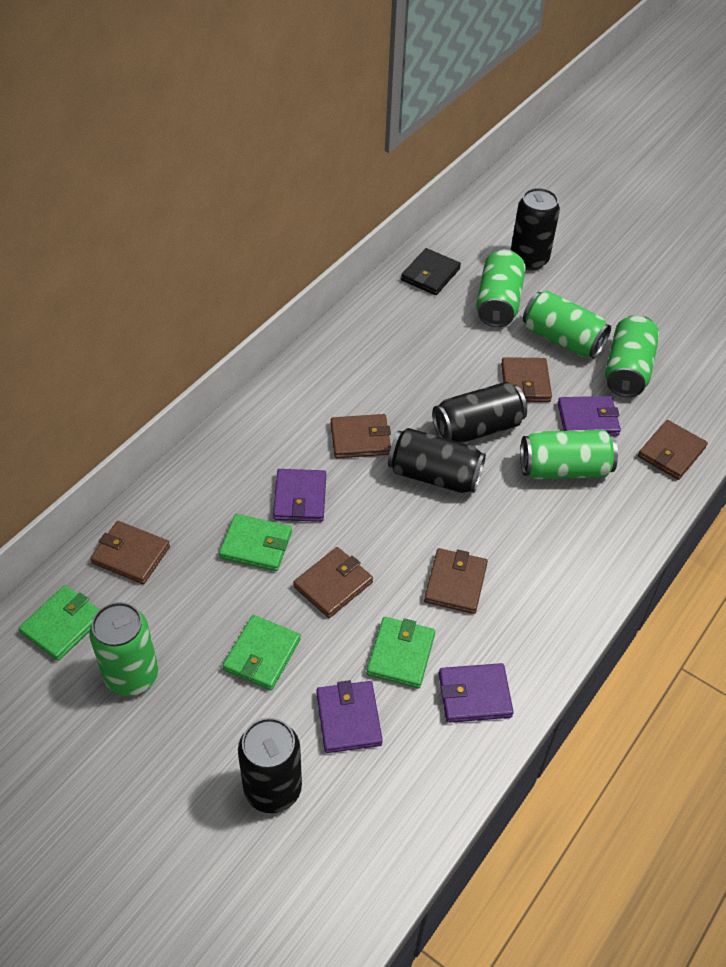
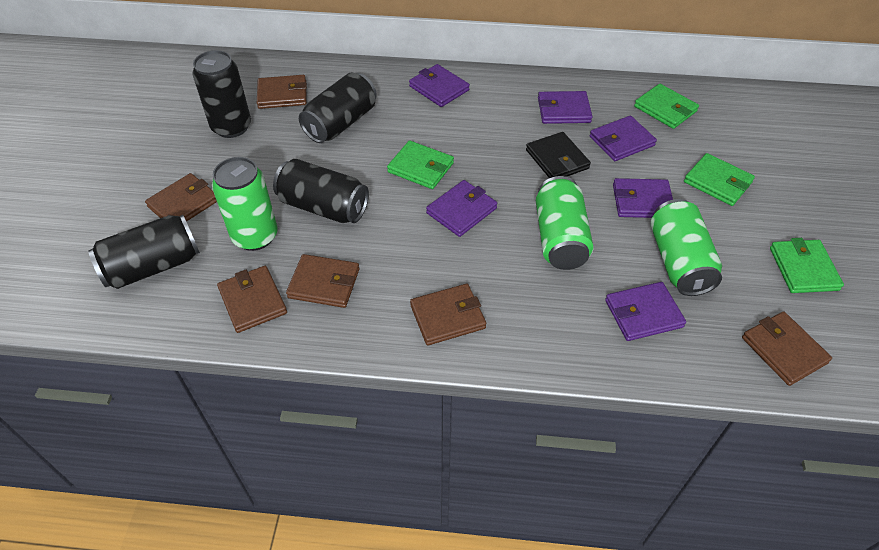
green can: 5 -> 3
purple wallet: 4 -> 6

